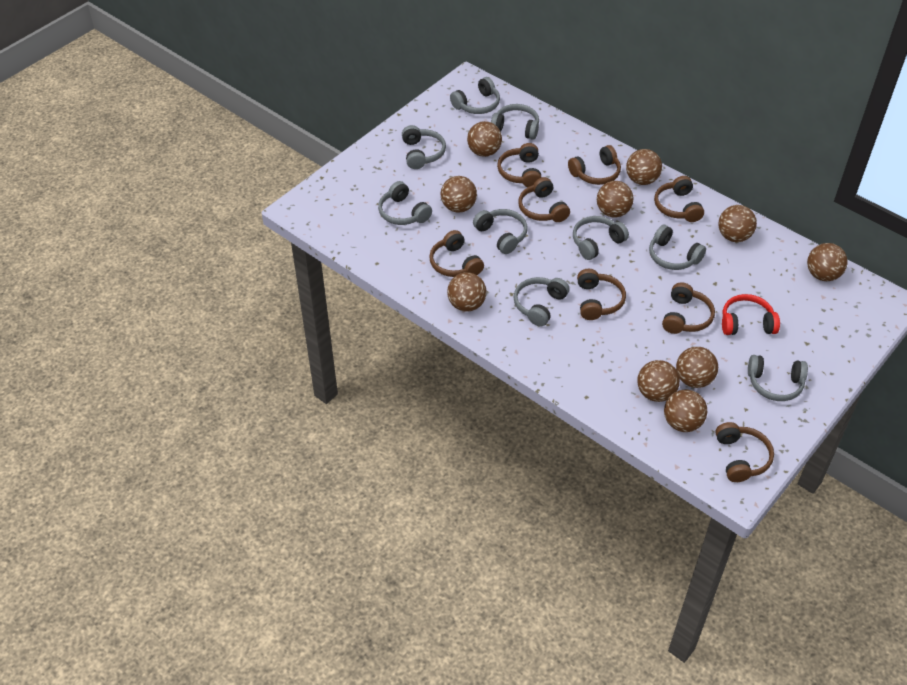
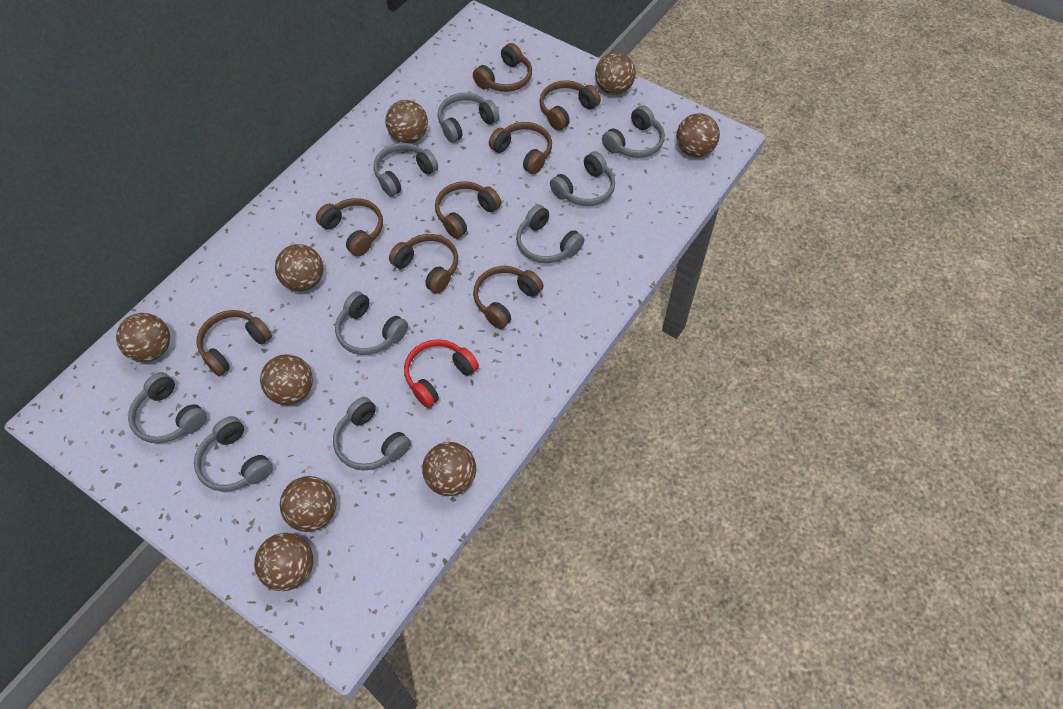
brown ball: 10 -> 9

